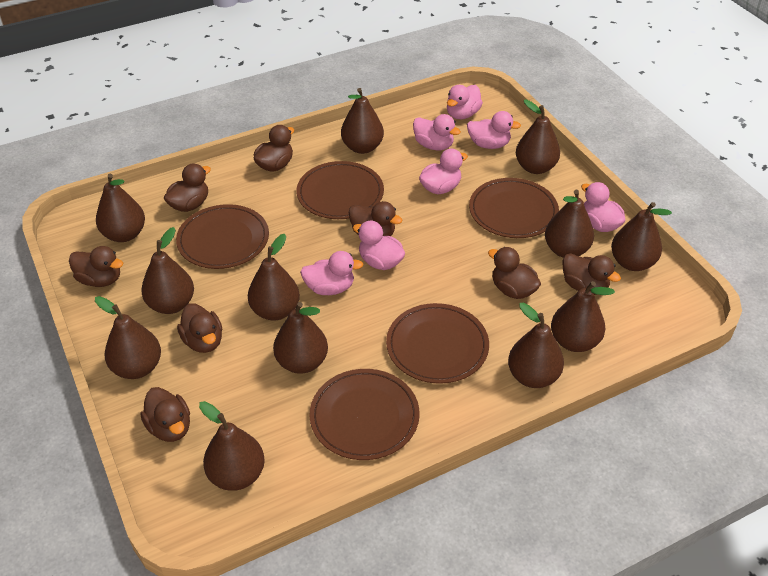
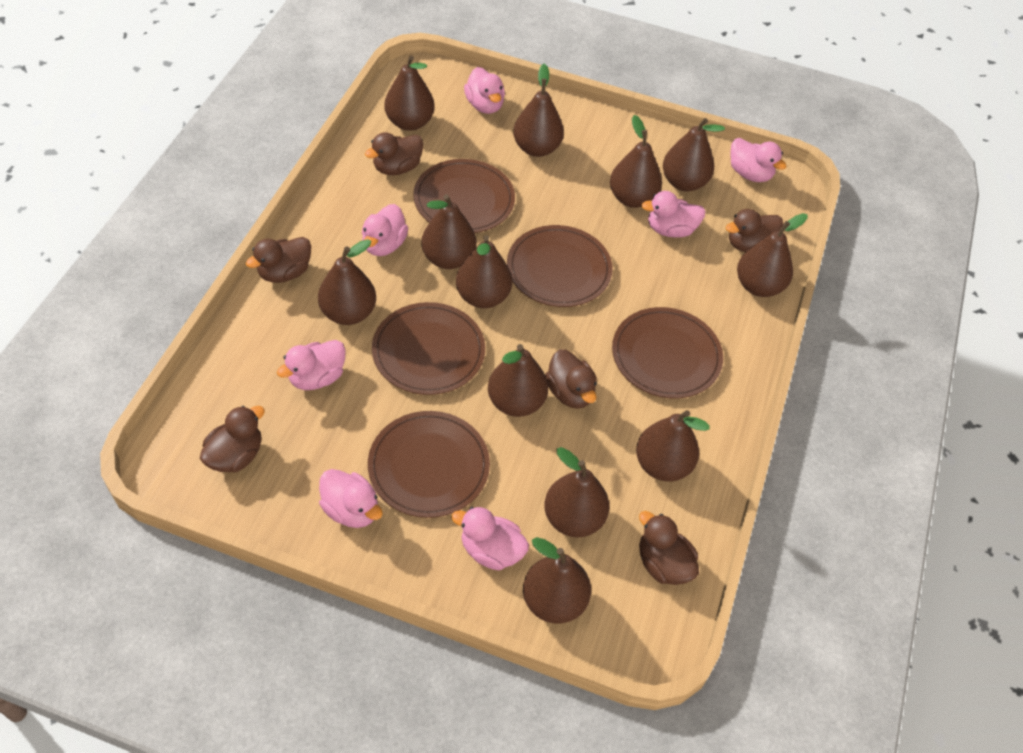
brown duck: 8 -> 6

